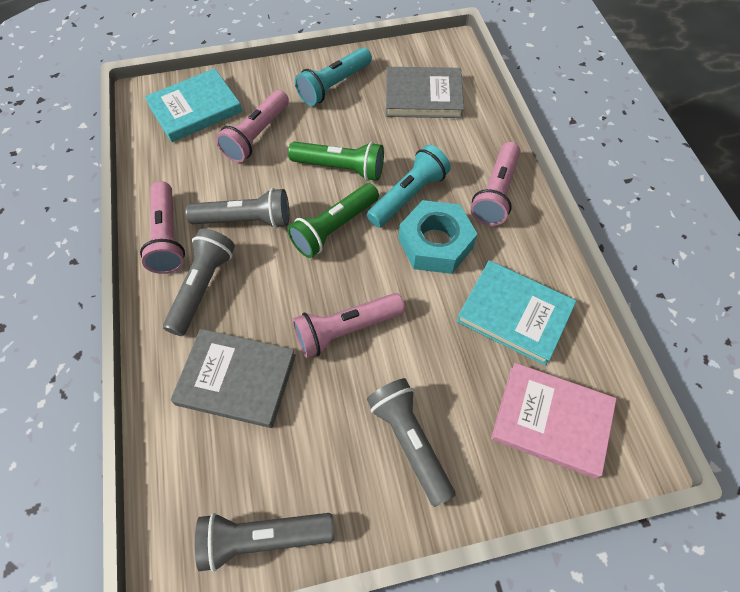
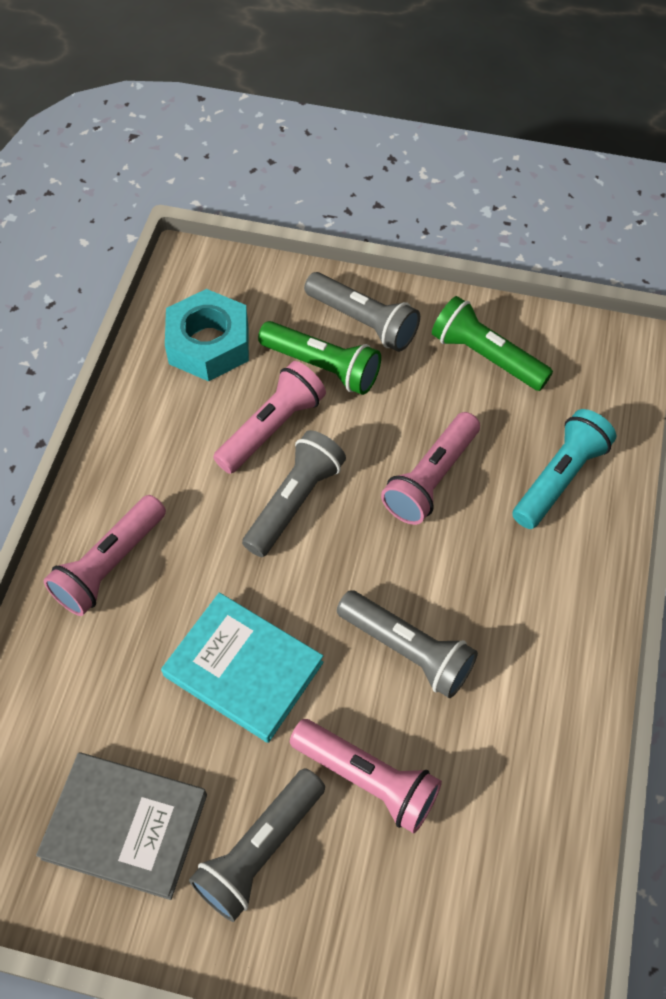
grey book: 2 -> 1
pink book: 1 -> 0
turquoise book: 2 -> 1
turquoise flashlight: 2 -> 1

